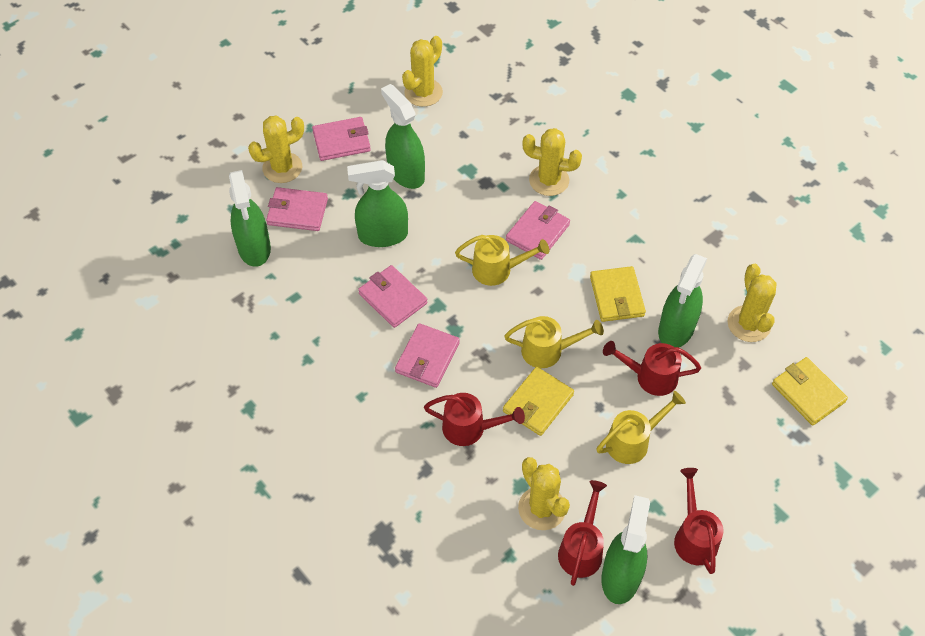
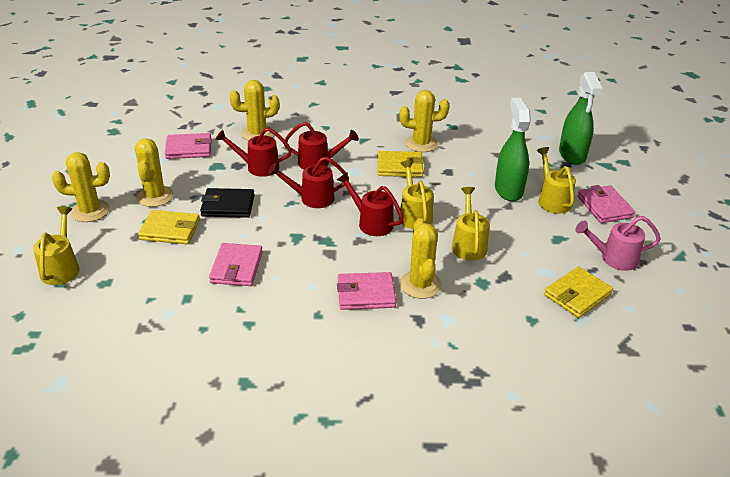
black wallet: 0 -> 1
green spray bottle: 5 -> 2
pink wallet: 5 -> 4
pink watering can: 0 -> 1
yellow watering can: 3 -> 4

